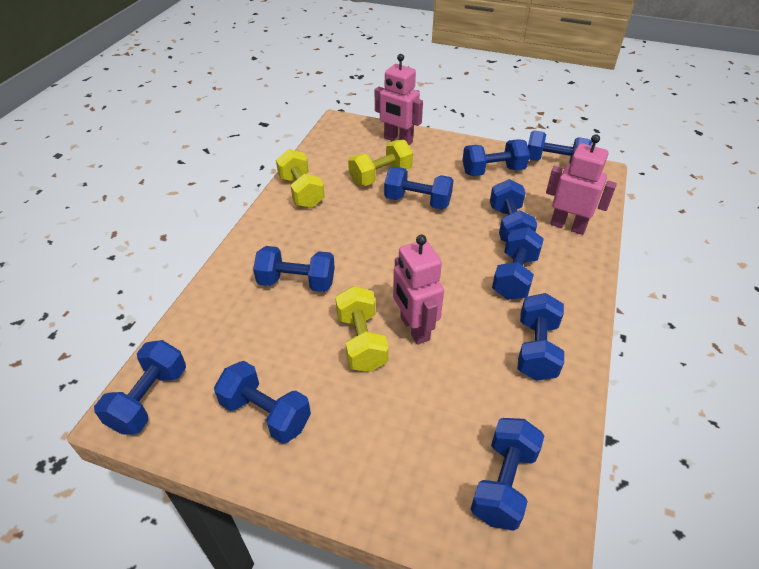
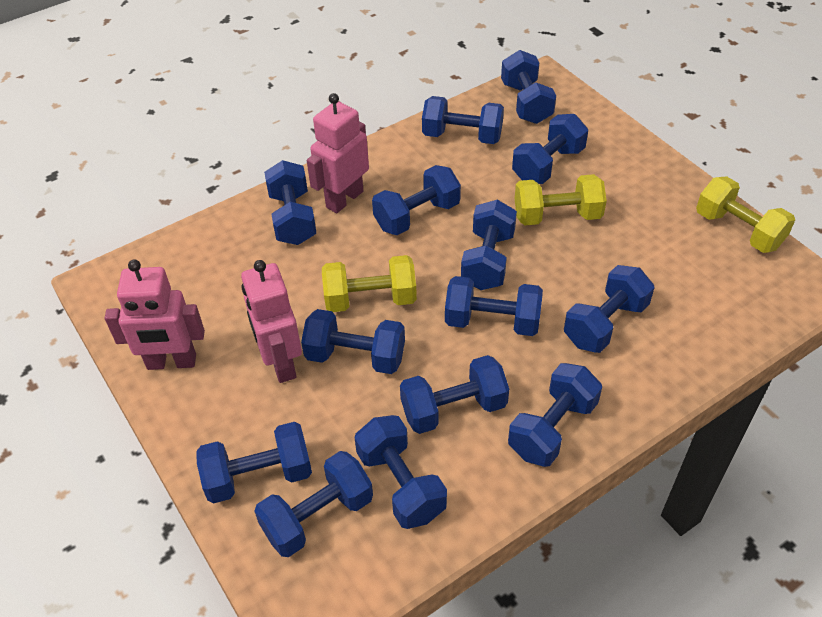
blue dumbbell: 10 -> 14

